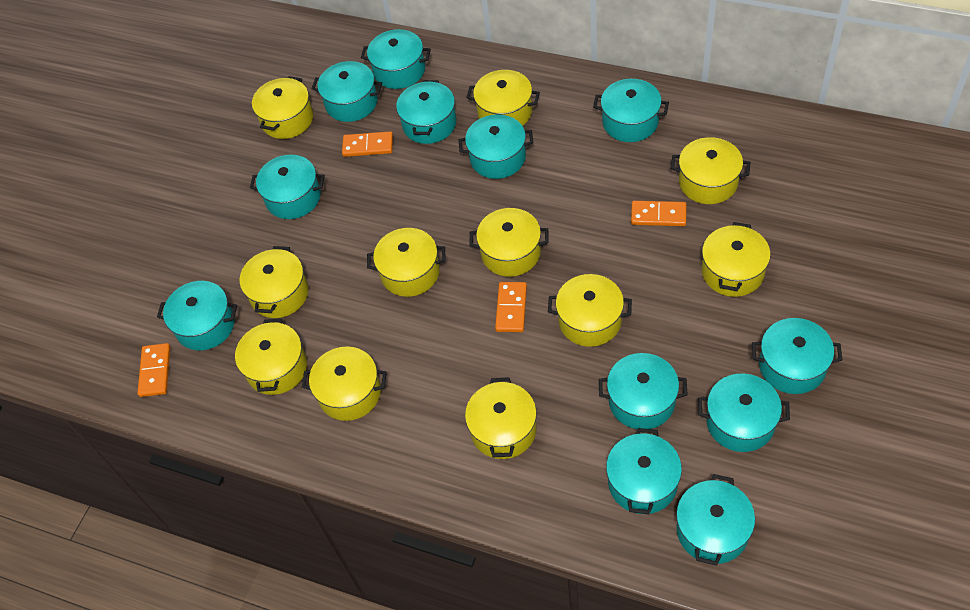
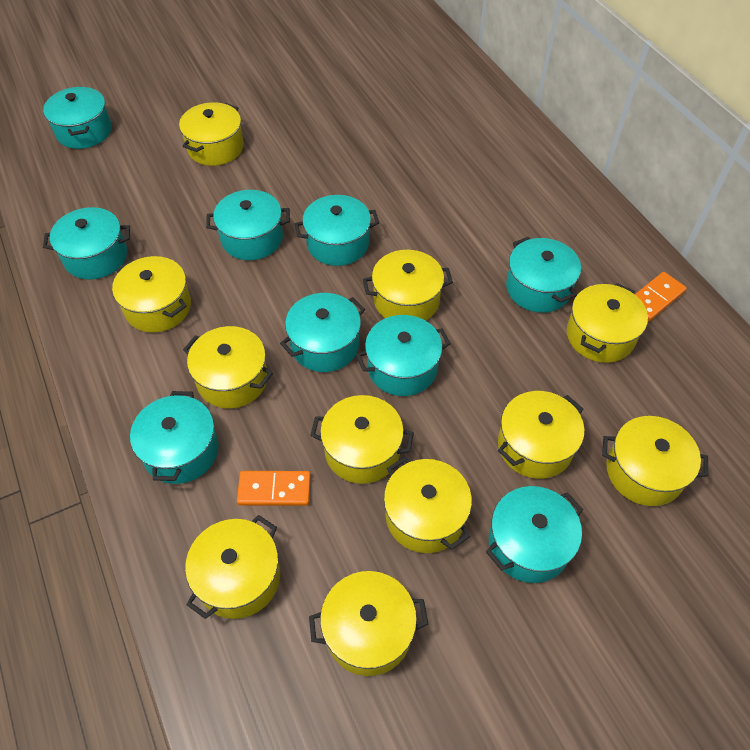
orange domino: 4 -> 2
turquoise pot: 12 -> 9

